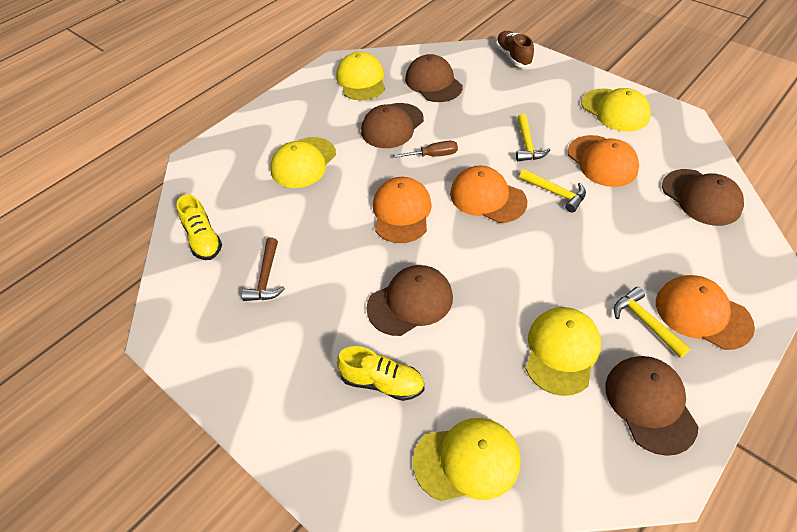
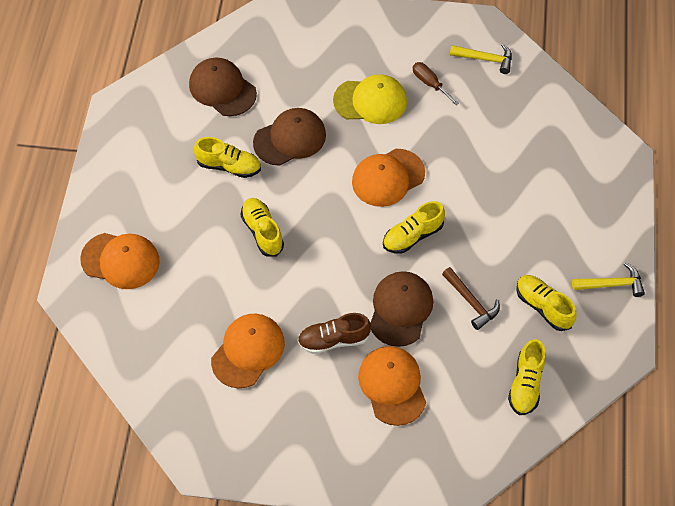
brown cap: 5 -> 3
yellow cap: 5 -> 1
yellow hammer: 3 -> 2
yellow shoe: 2 -> 5

